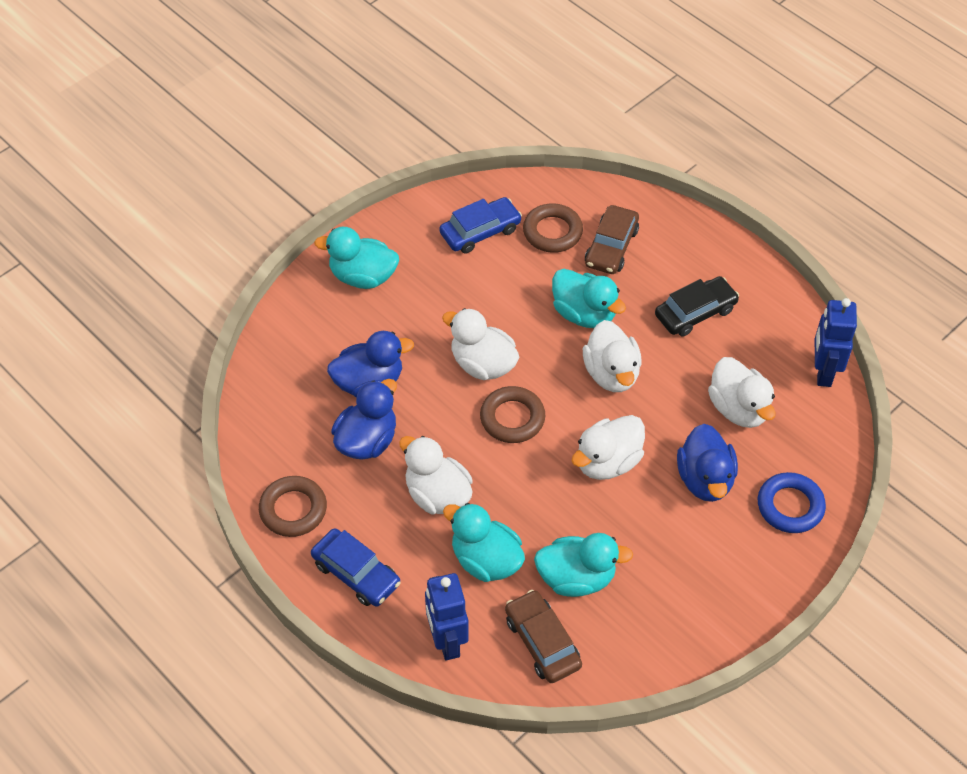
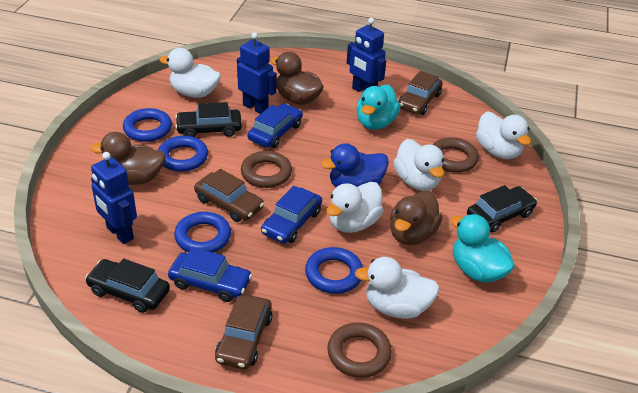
black car: 1 -> 3
blue car: 2 -> 3
blue duck: 3 -> 1
blue ring: 1 -> 4
blue robot: 2 -> 3
brown car: 2 -> 3
brown duck: 0 -> 3
turquoise duck: 4 -> 2

